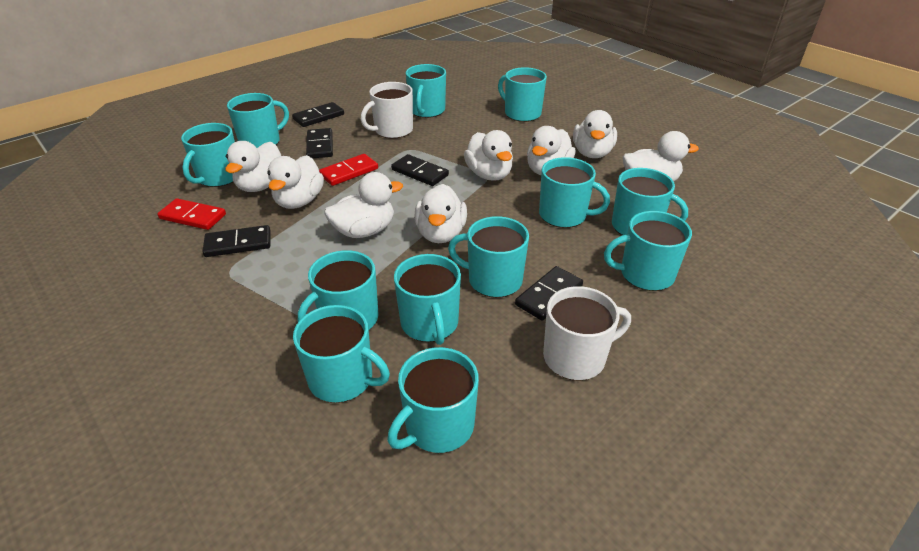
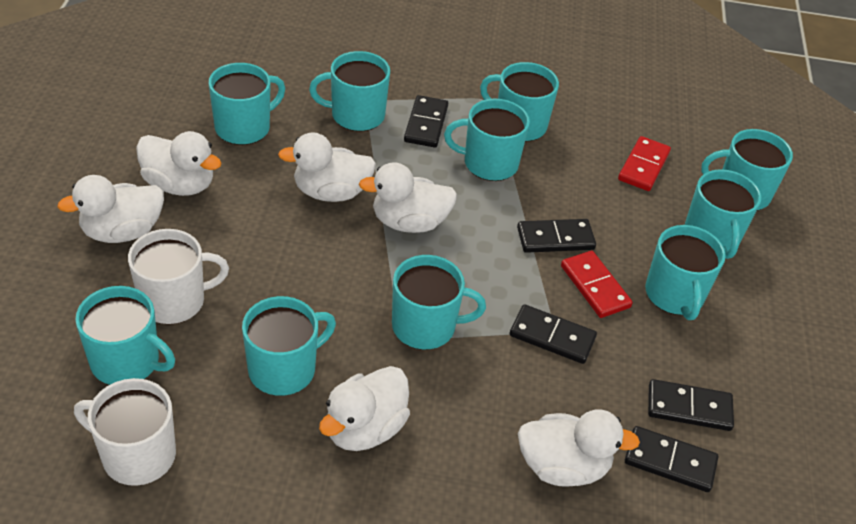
turquoise mug: 12 -> 10
white duck: 8 -> 6

